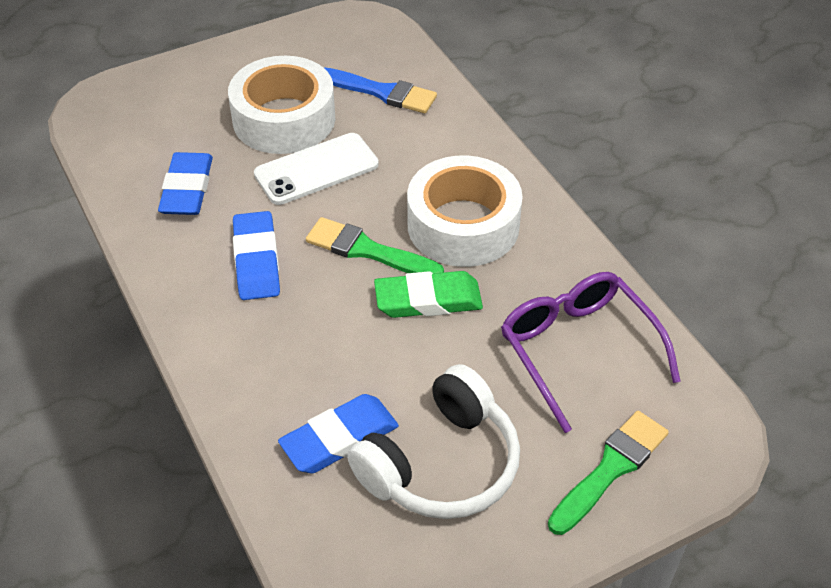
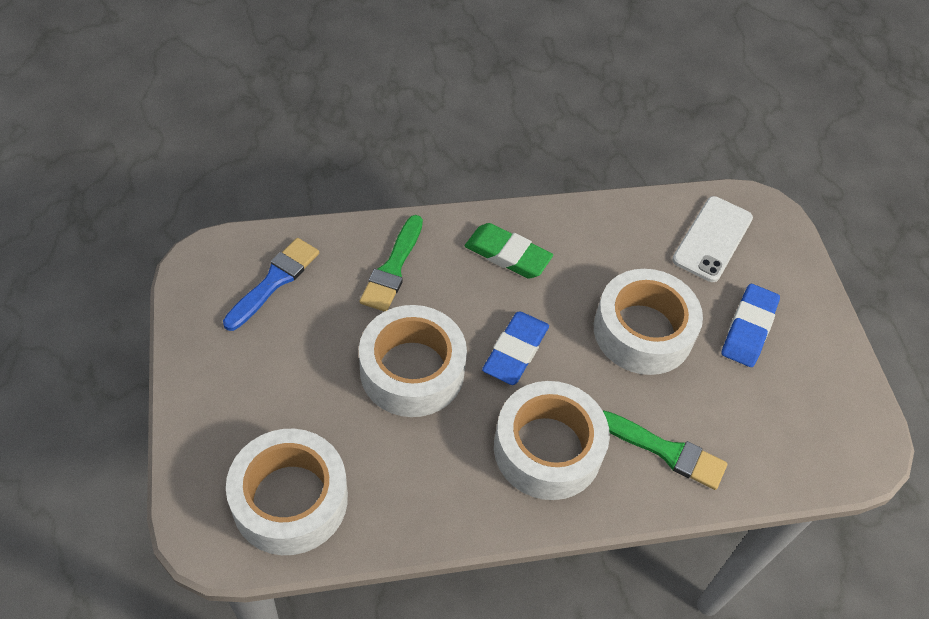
blue eraser: 3 -> 2
purple glasses: 1 -> 0
white headphones: 1 -> 0
white tape: 2 -> 4

